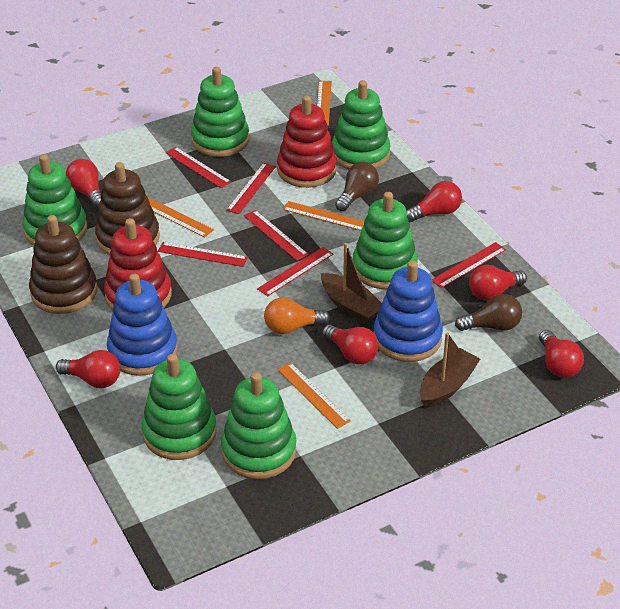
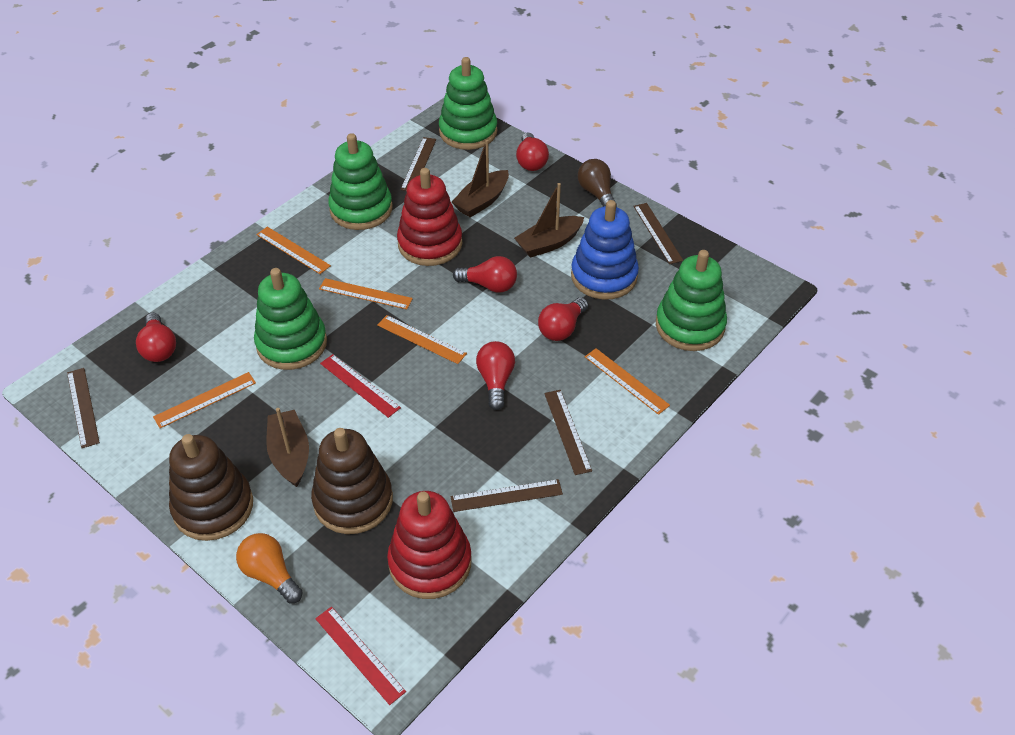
blue stacking toy: 2 -> 1
brown boat: 2 -> 3
brown light bulb: 2 -> 1
brown ruler: 0 -> 5
green stacking toy: 6 -> 4
orange ruler: 4 -> 5
red light bulb: 6 -> 5
red ruler: 6 -> 2

